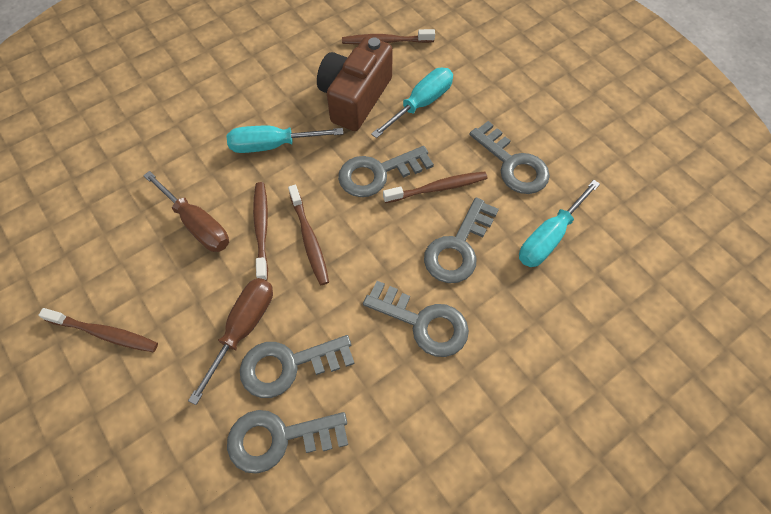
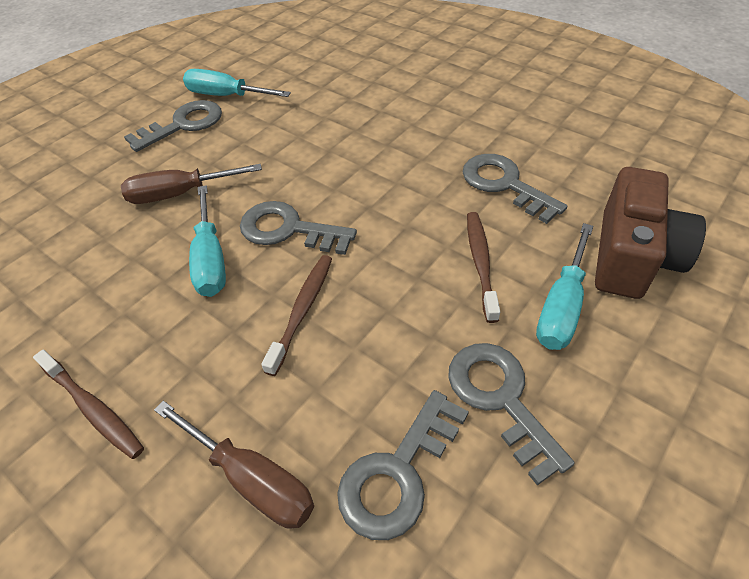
brown toothbrush: 5 -> 3
grey key: 6 -> 5

